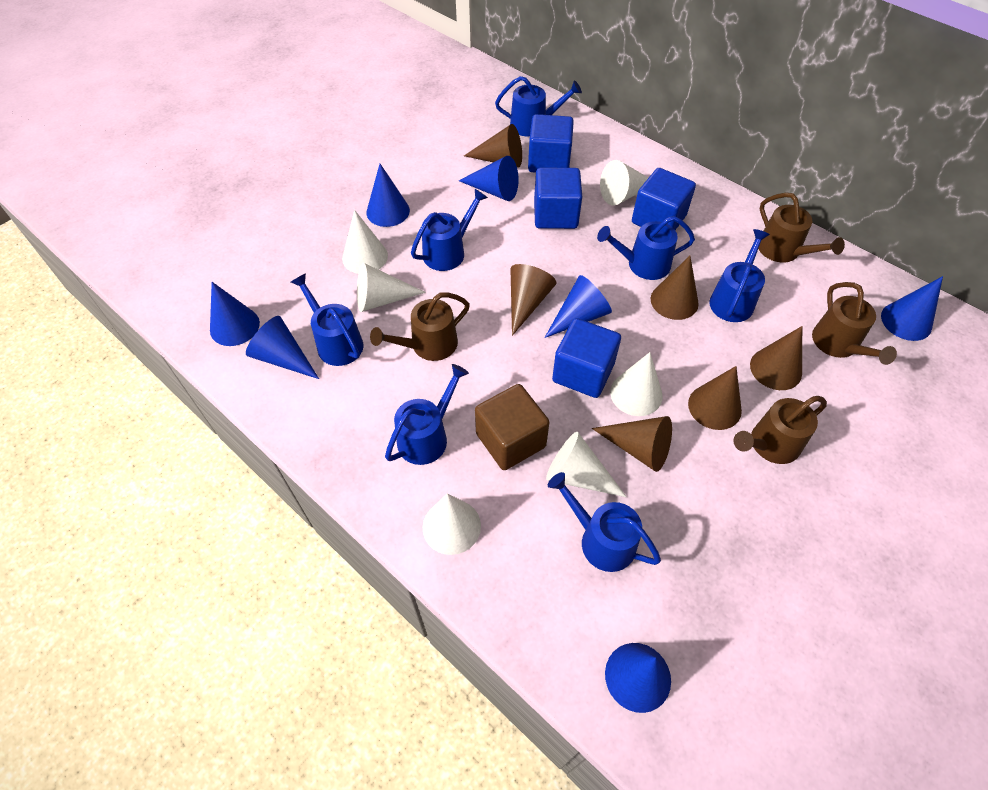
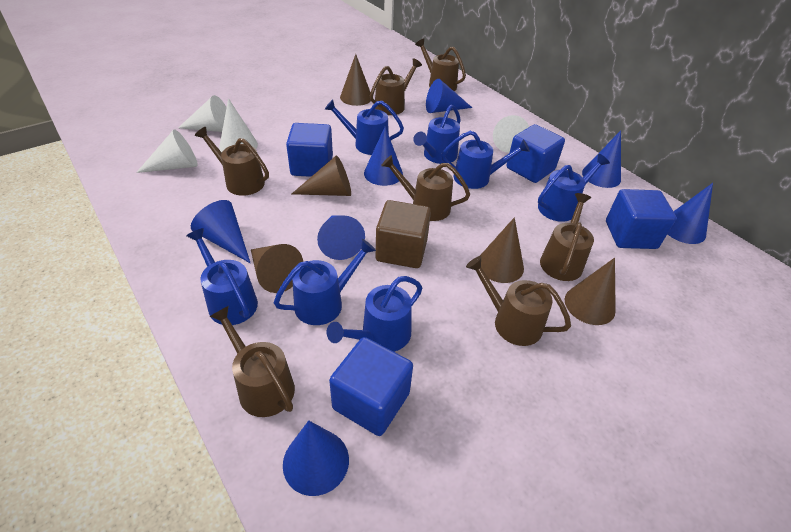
brown cone: 6 -> 5
brown watering can: 4 -> 7
white cone: 6 -> 4

